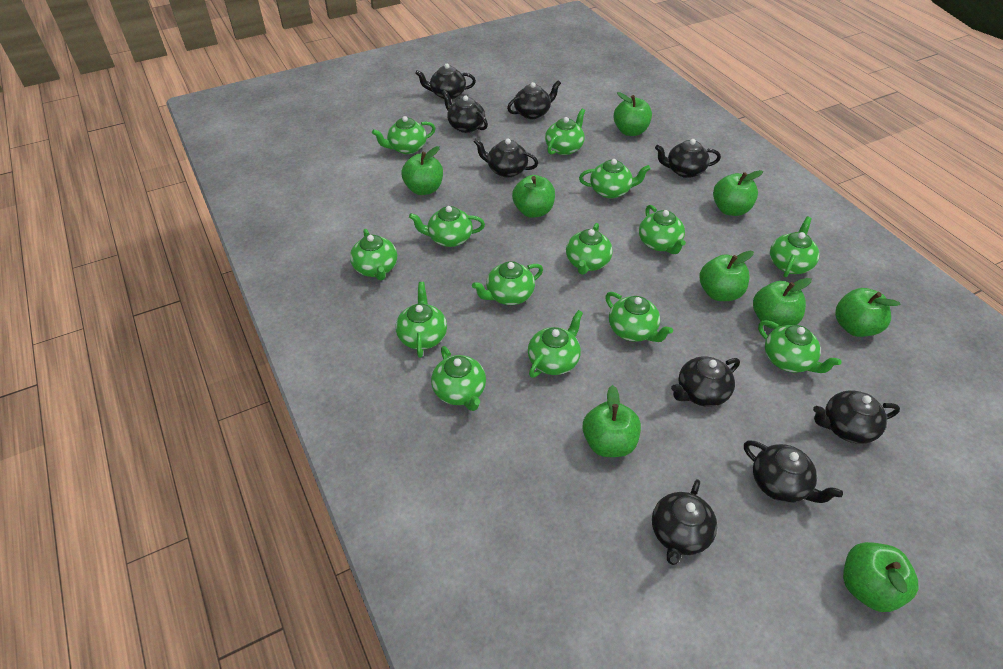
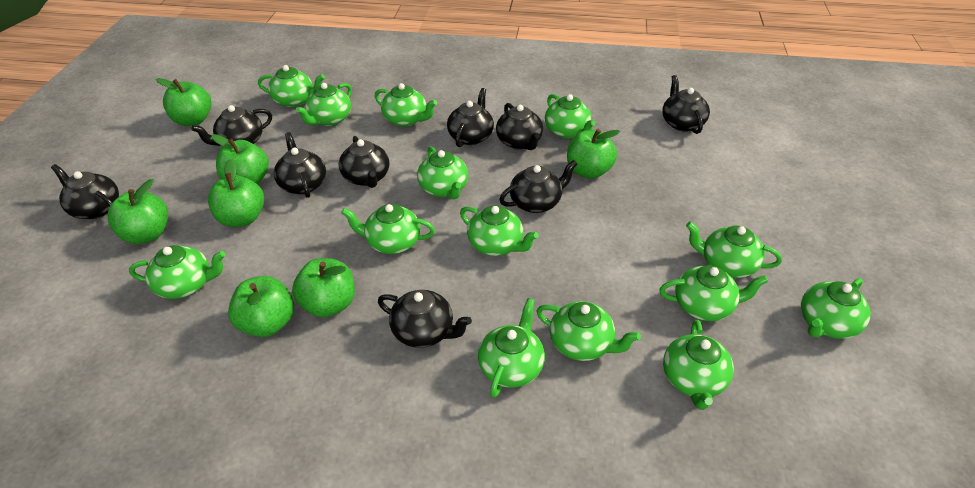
green apple: 9 -> 7

